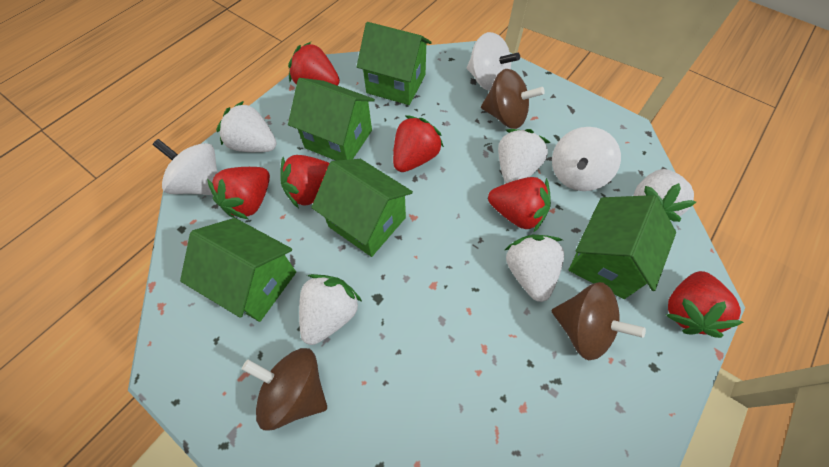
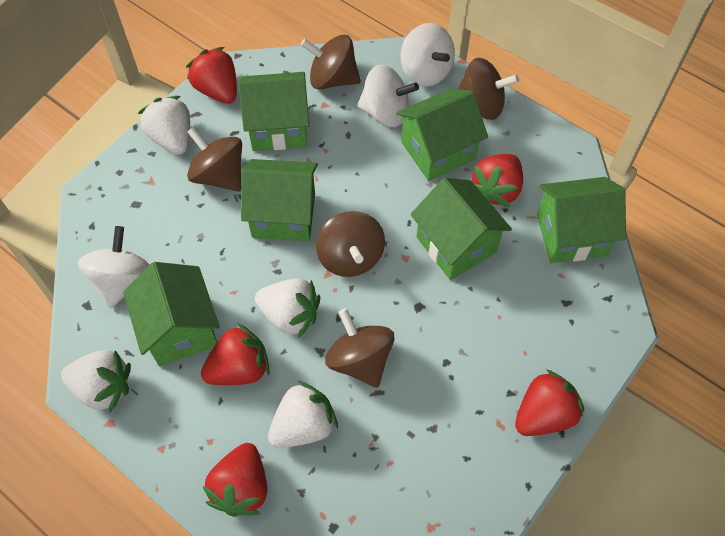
brown spinning top: 3 -> 5
green house: 5 -> 6
red strawberry: 6 -> 5
white strawberry: 5 -> 4

